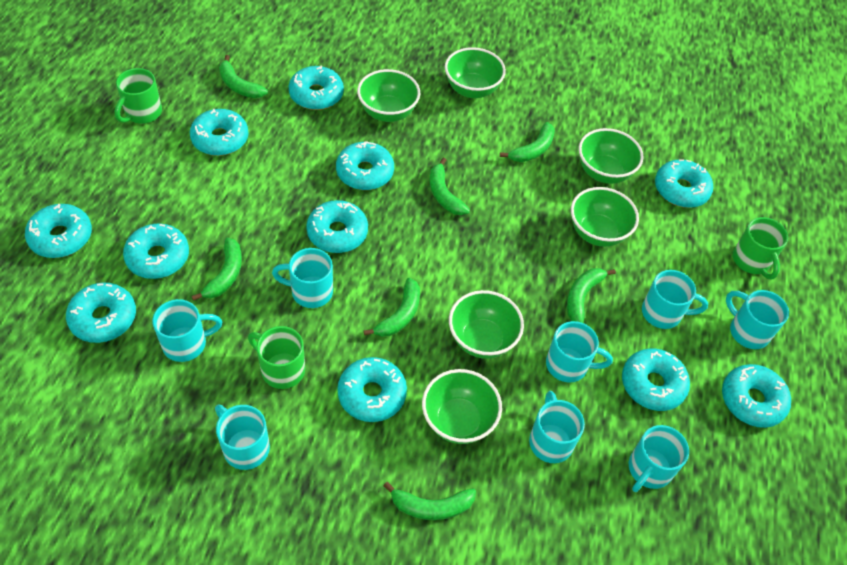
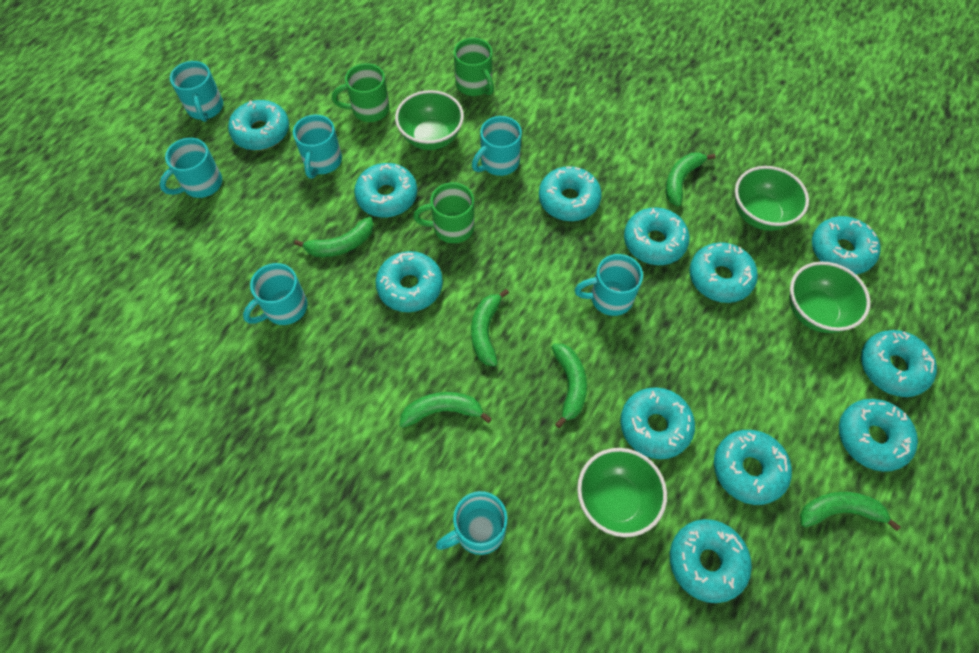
green banana: 7 -> 6
green bowl: 6 -> 4
turquoise donut: 11 -> 12
turquoise mug: 8 -> 7

